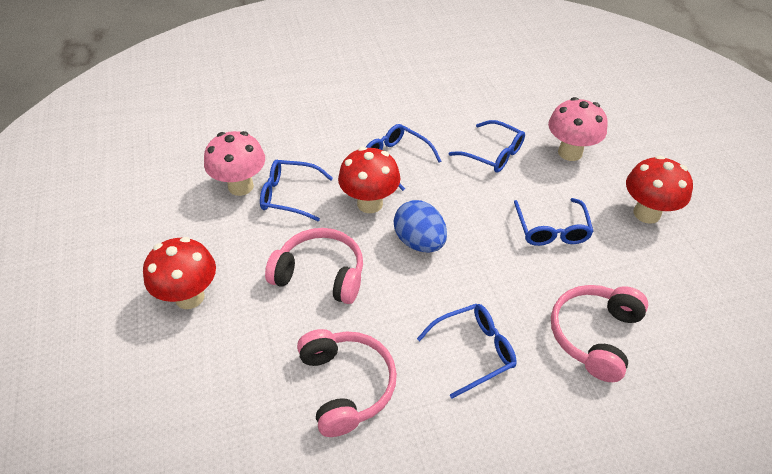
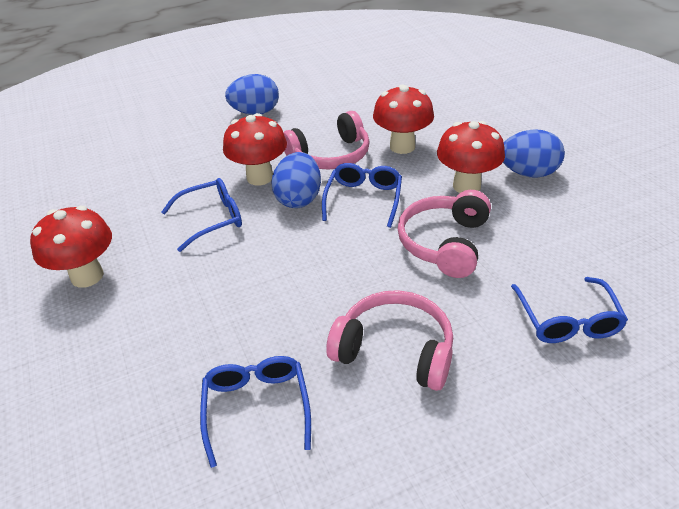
blue egg: 1 -> 3
blue glasses: 5 -> 4
pink mushroom: 2 -> 0
red mushroom: 3 -> 4

